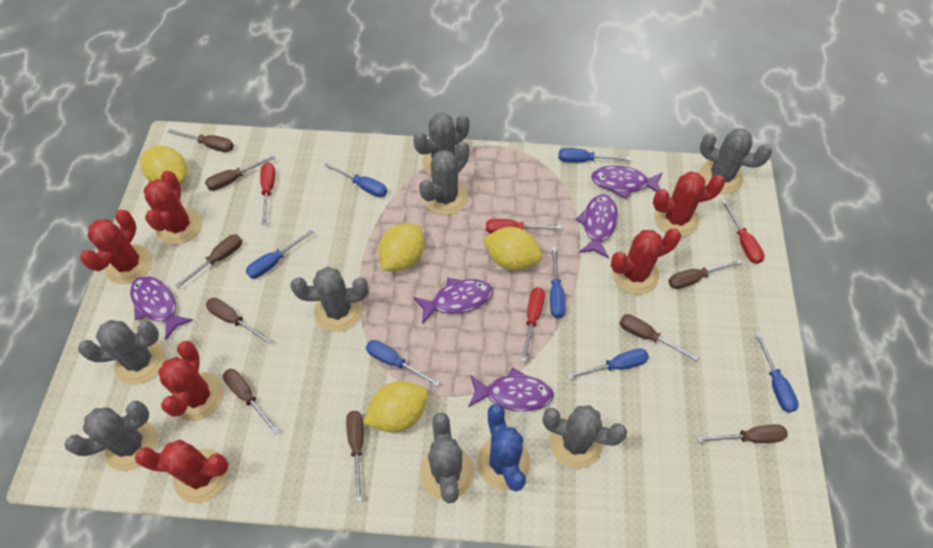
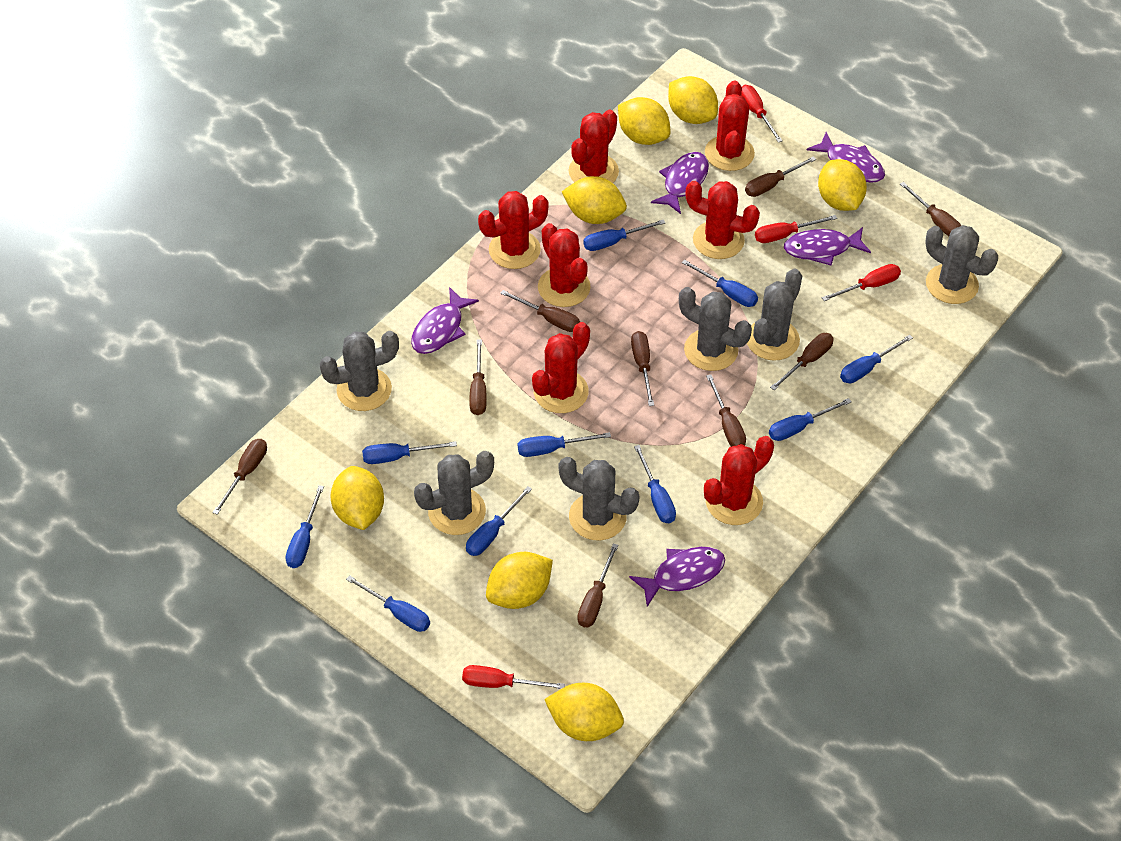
blue cactus: 1 -> 0
blue screwdriver: 7 -> 10
grey cactus: 8 -> 6
red cactus: 6 -> 7
yellow lemon: 4 -> 7

